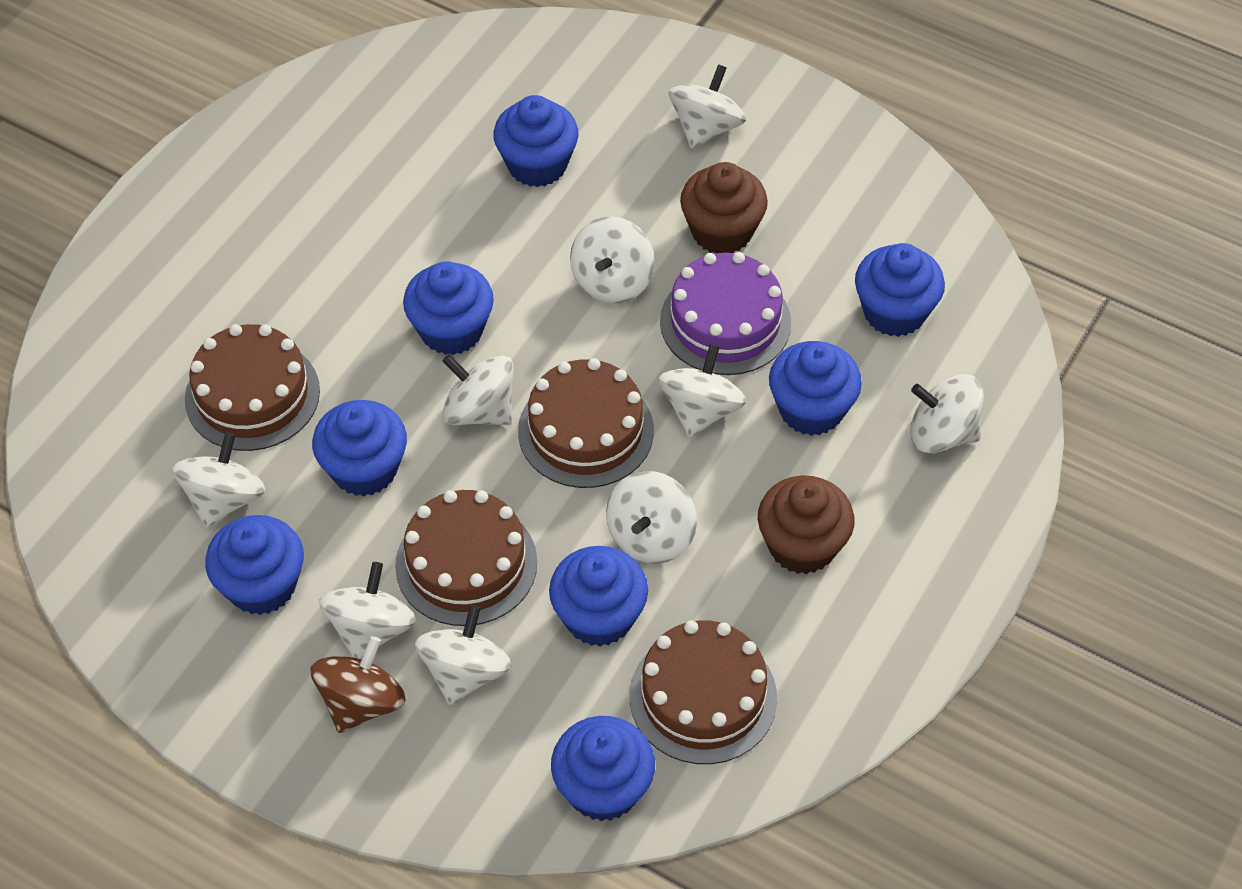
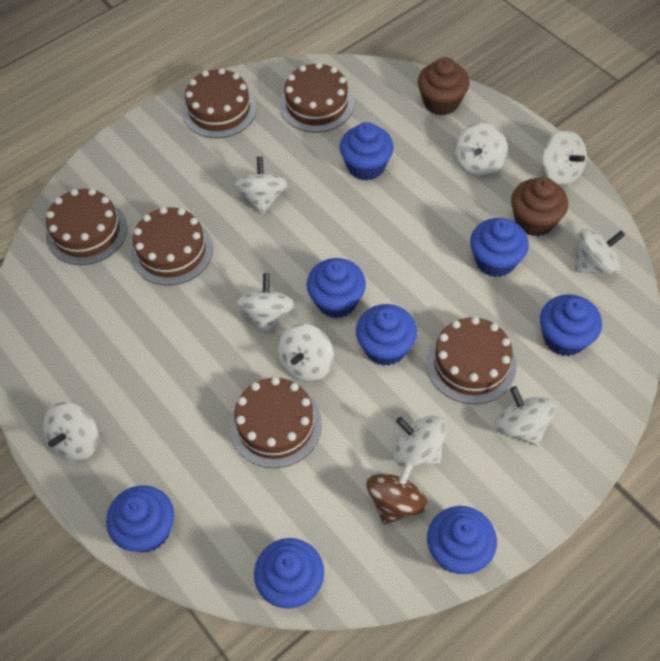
brown cake: 4 -> 6
purple cake: 1 -> 0

